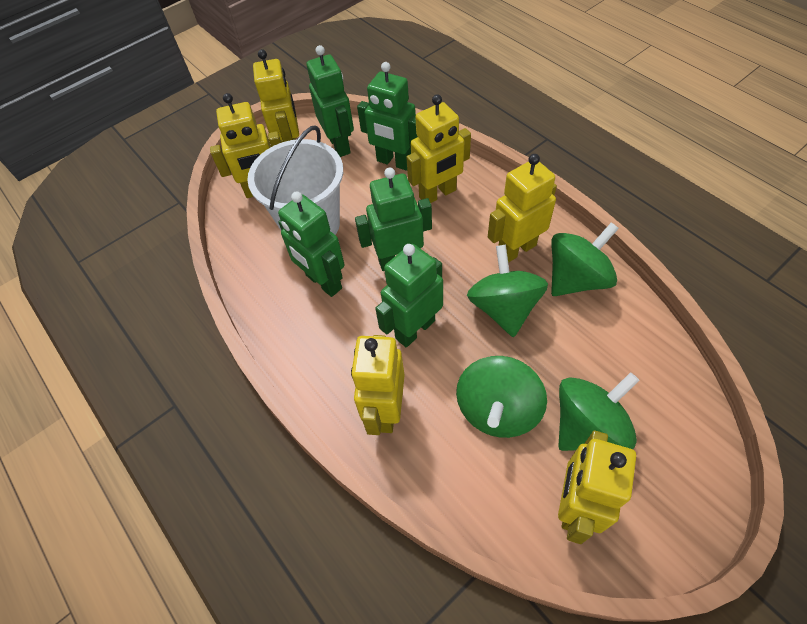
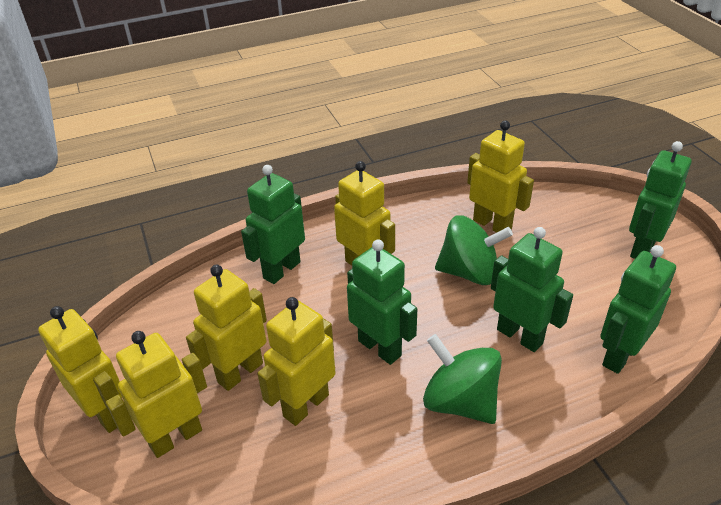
green spinning top: 4 -> 2
white bucket: 1 -> 0

